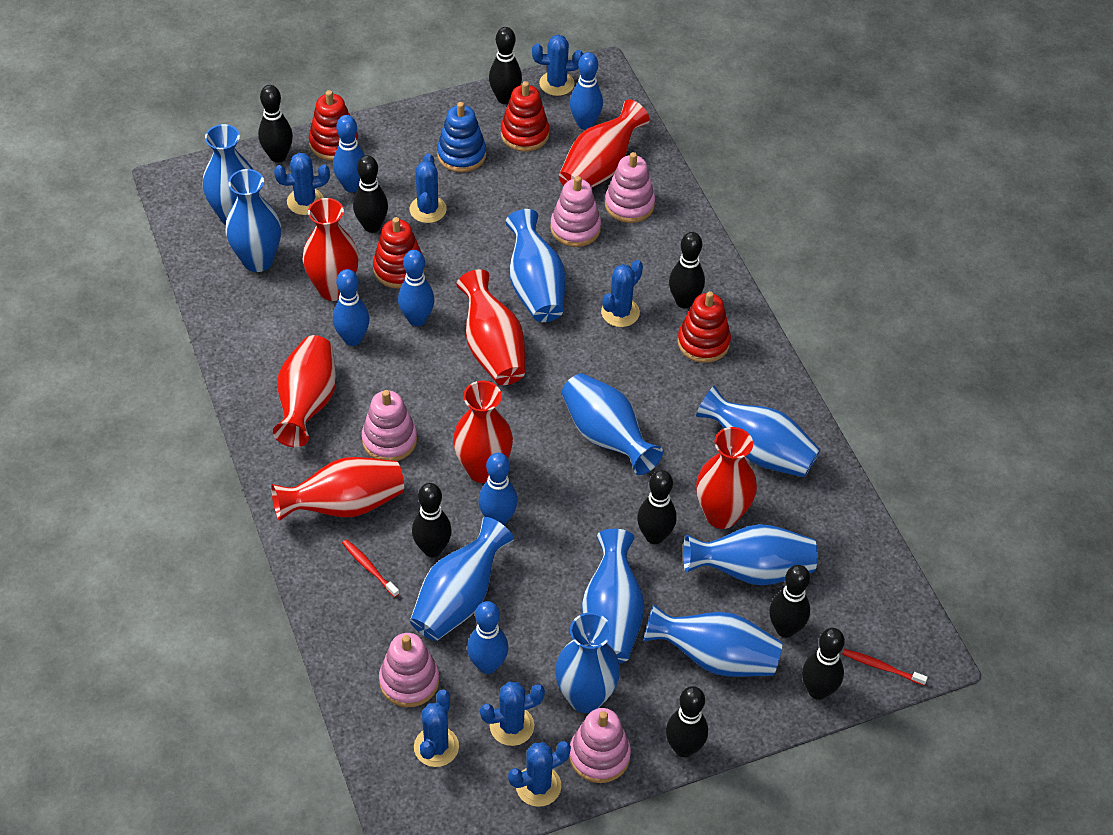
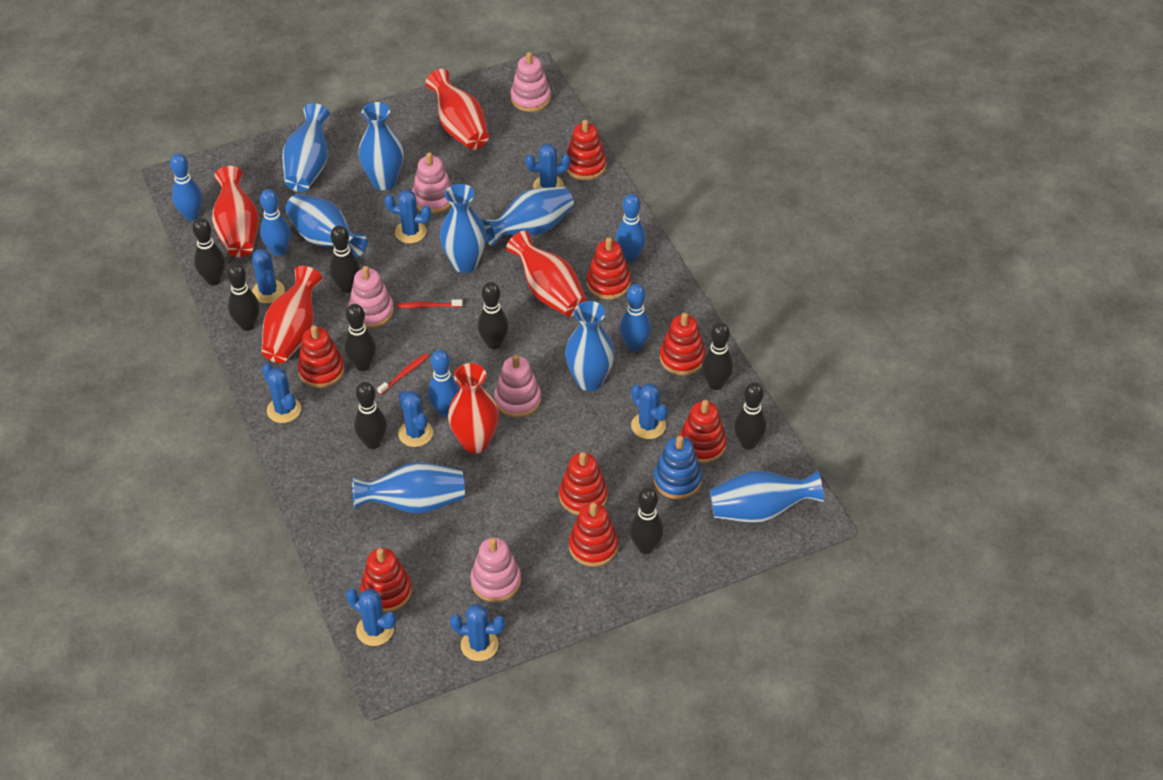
blue bowling pin: 6 -> 5
blue cactus: 7 -> 8
blue vase: 10 -> 8
red stacking toy: 4 -> 8
red vase: 7 -> 5

